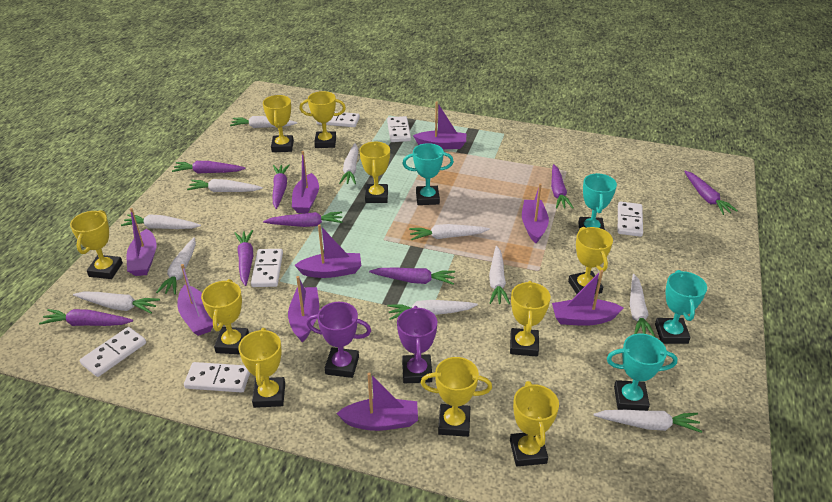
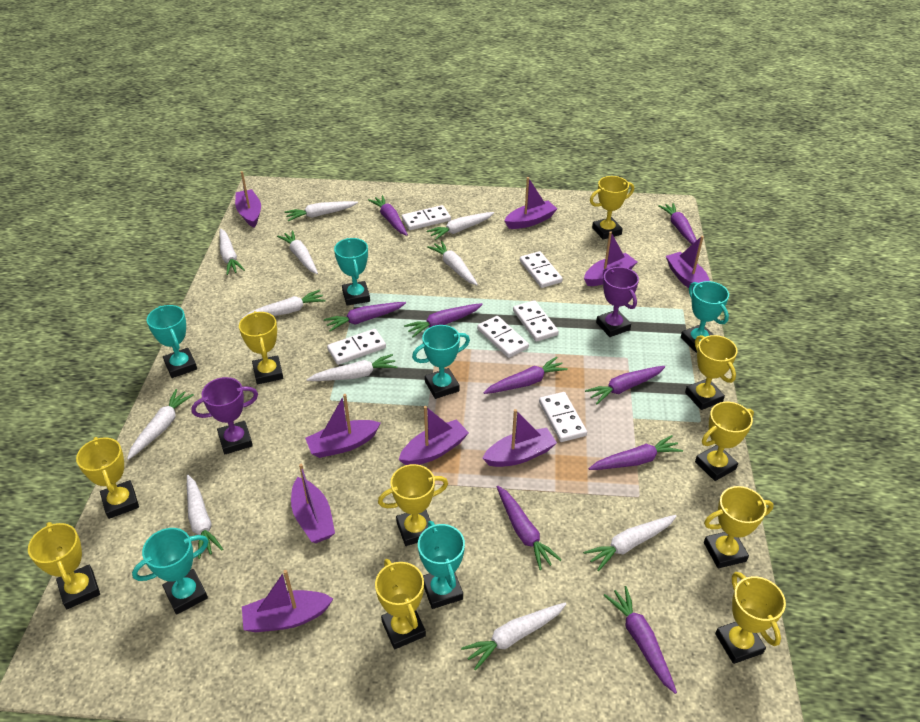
purple carrot: 8 -> 9
turquoise trophy: 4 -> 6

